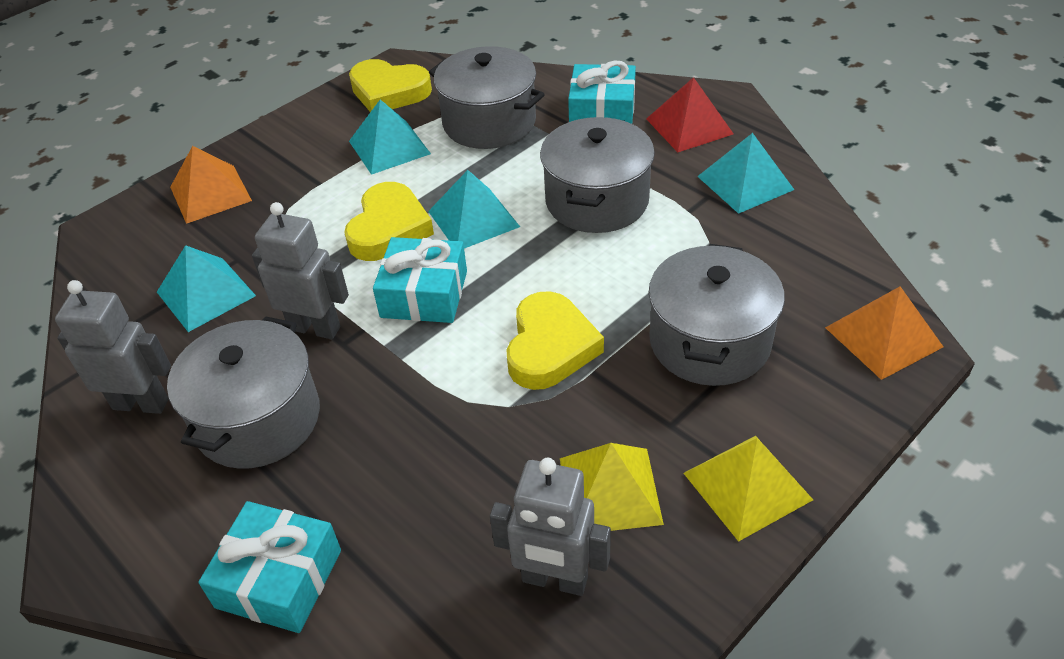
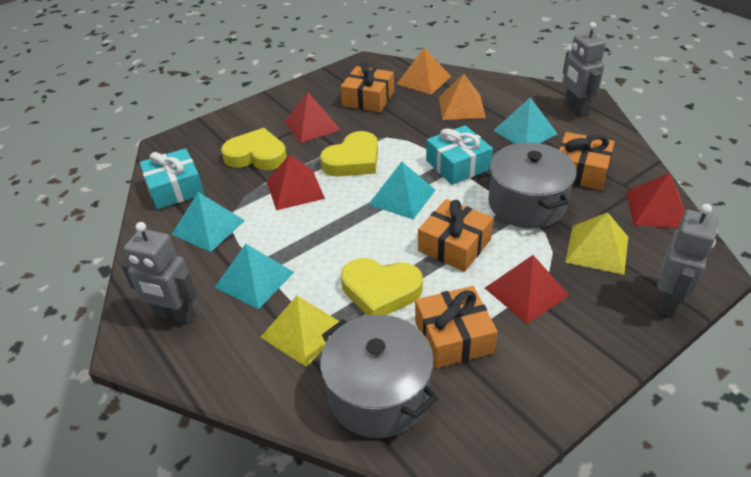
grey pot: 4 -> 2
orange gift: 0 -> 4
red pyramid: 1 -> 4
turquoise gift: 3 -> 2

